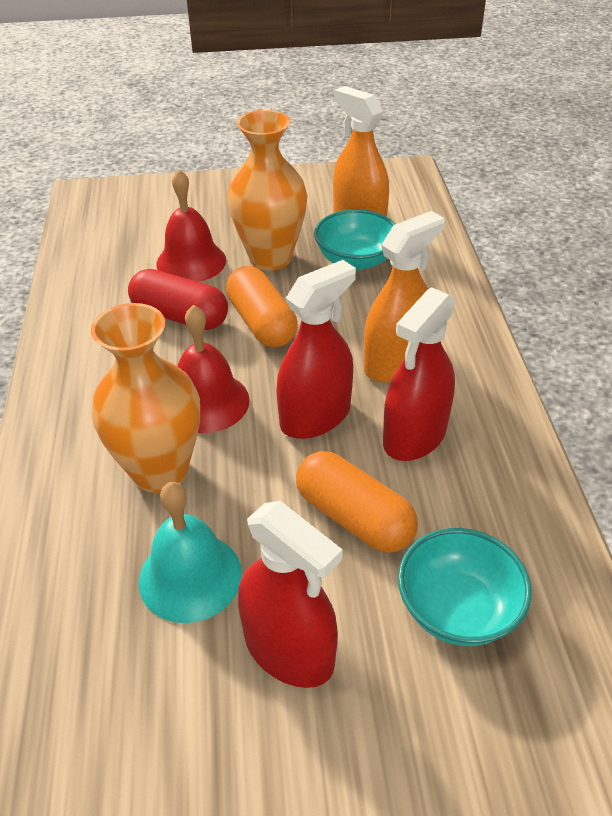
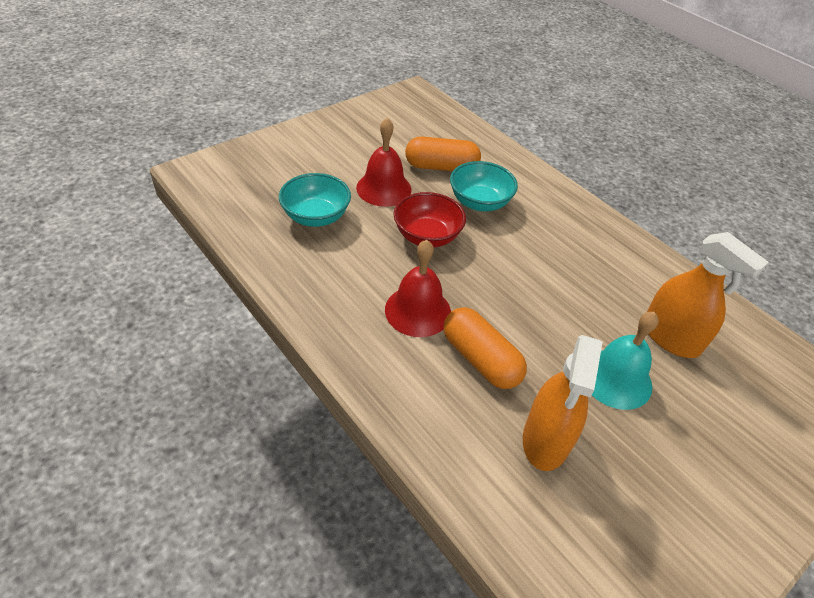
orange vase: 2 -> 0
red bowl: 0 -> 1
red capsule: 1 -> 0
red spray bottle: 3 -> 0

